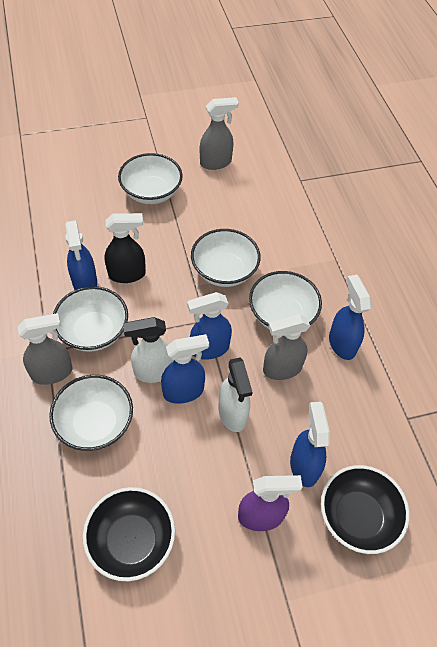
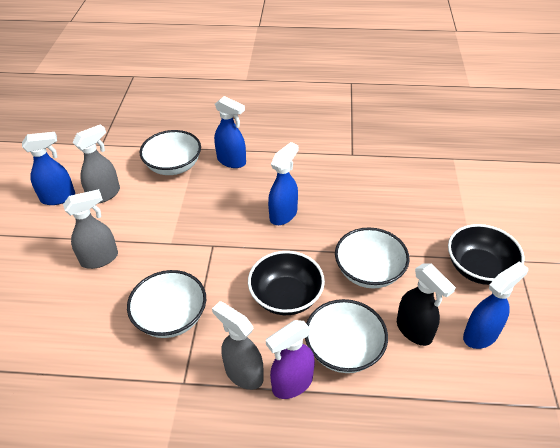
blue spray bottle: 5 -> 4
white bowl: 5 -> 4
white spray bottle: 2 -> 0

